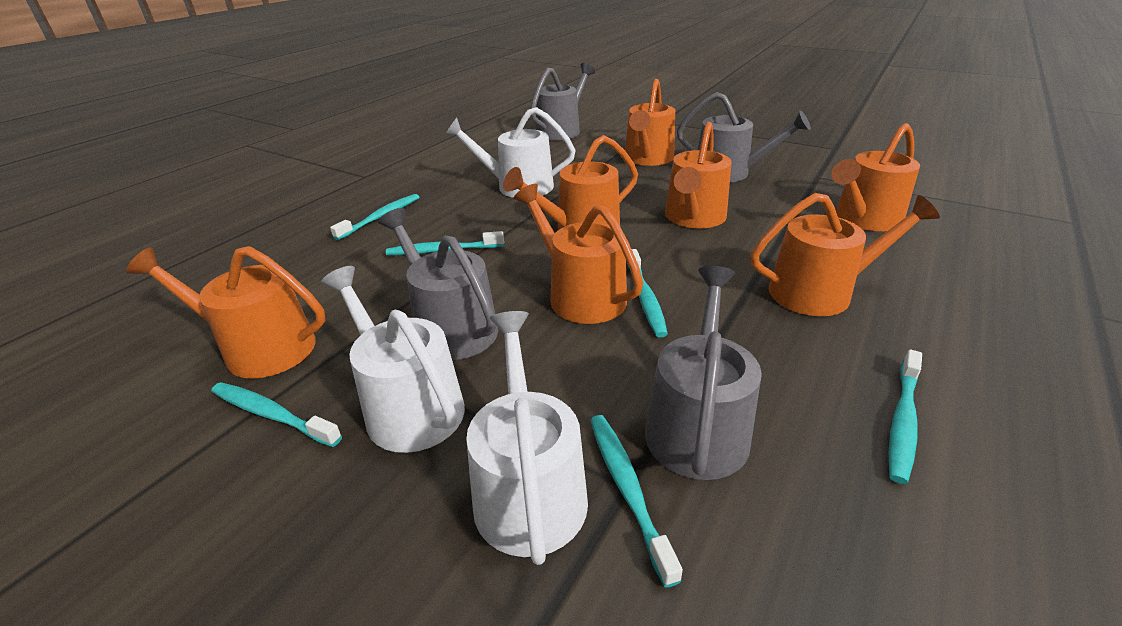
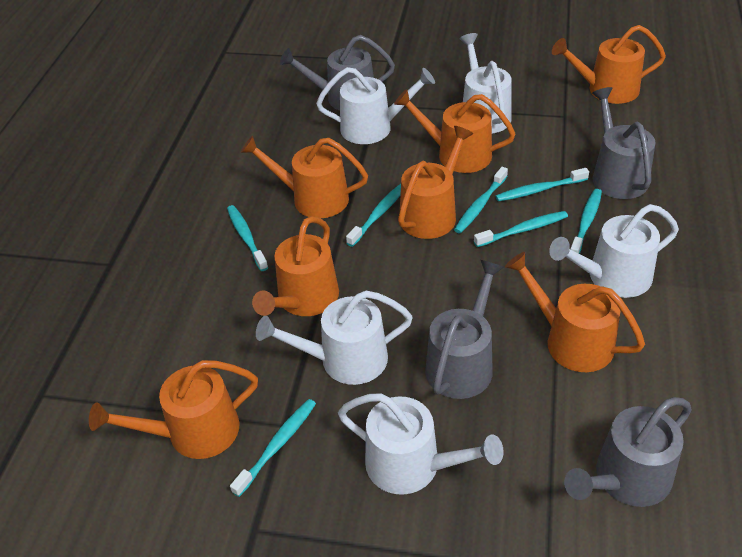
turquoise toothbrush: 6 -> 7
white watering can: 3 -> 5

